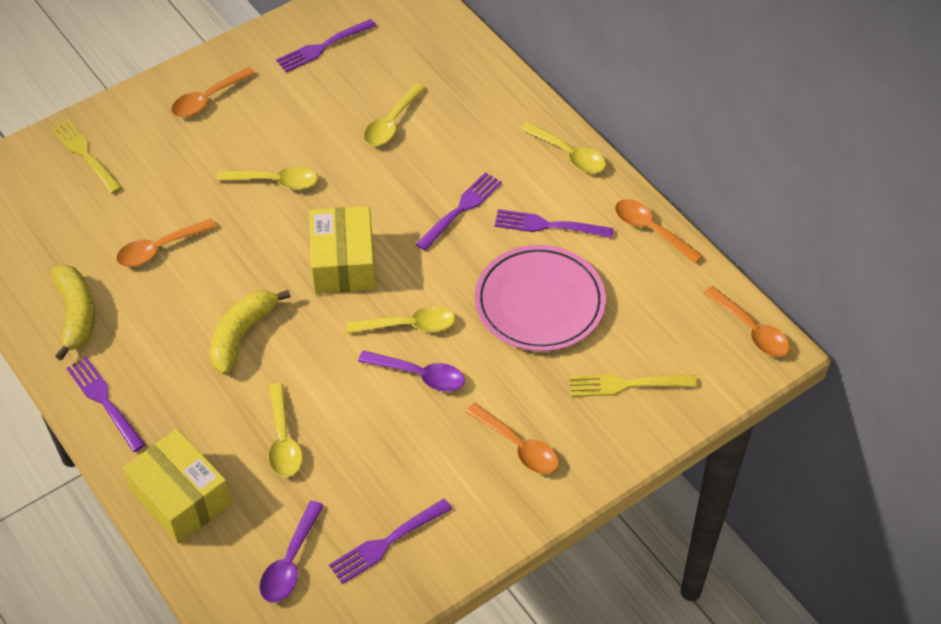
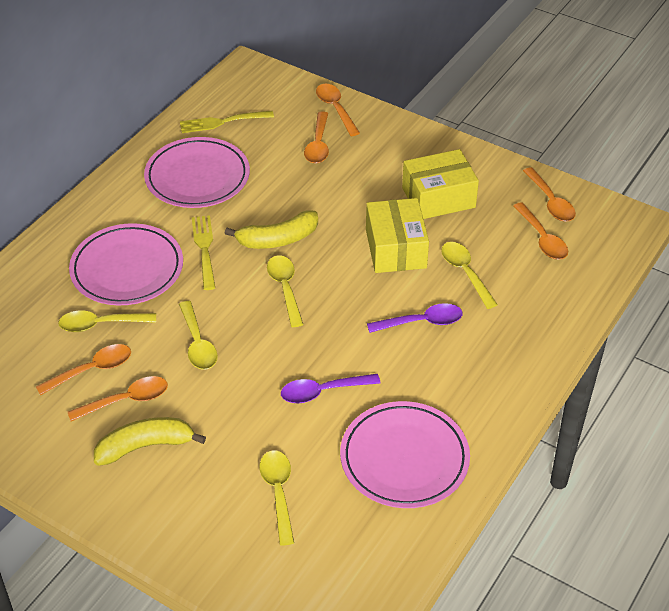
orange spoon: 5 -> 6
pink plate: 1 -> 3
purple fork: 5 -> 0

